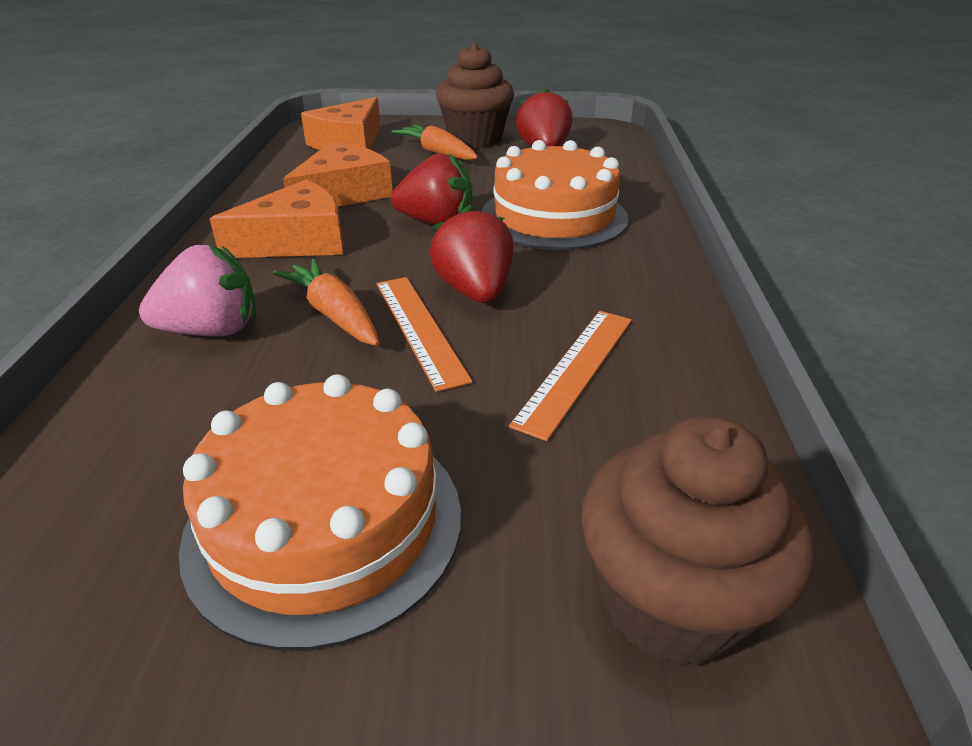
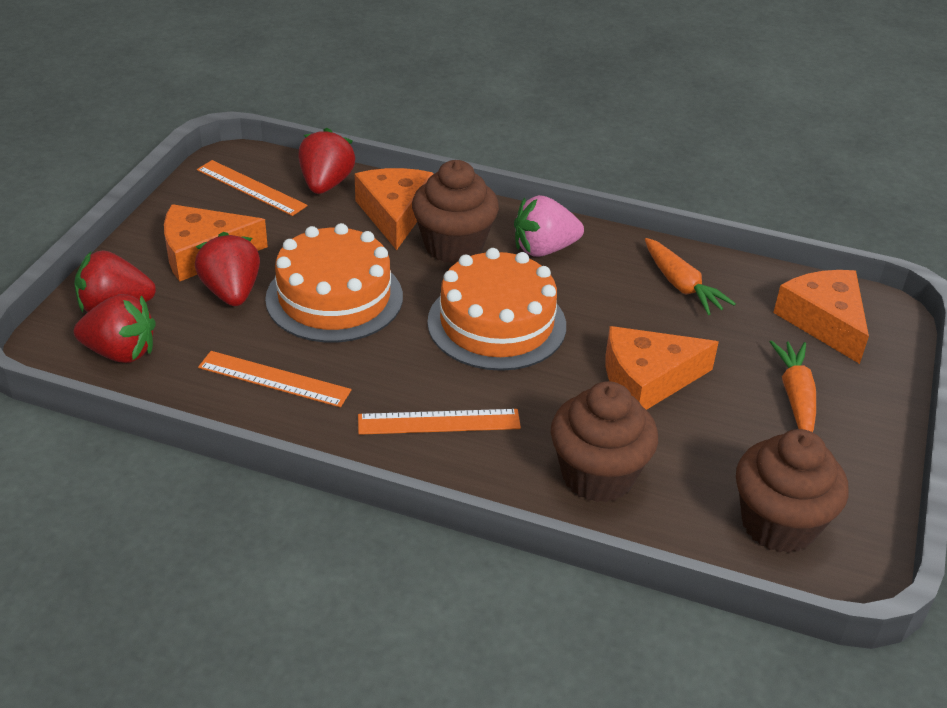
brown cupcake: 2 -> 3
orange cheese: 3 -> 4
orange ruler: 2 -> 3
red strawberry: 3 -> 4

